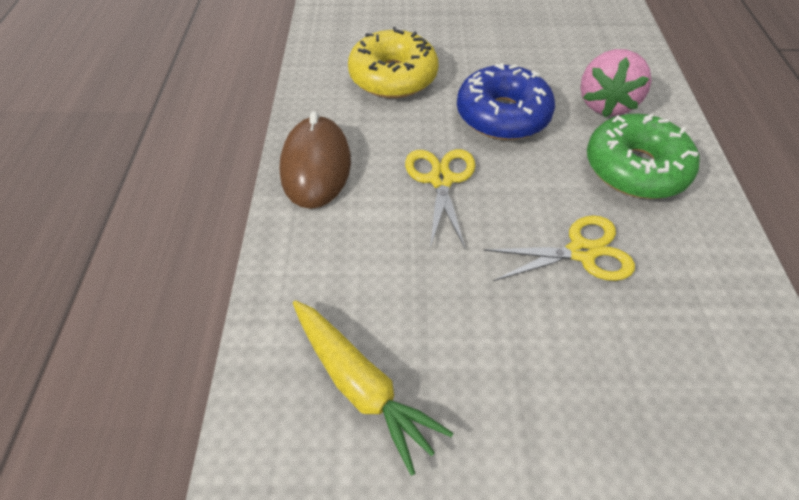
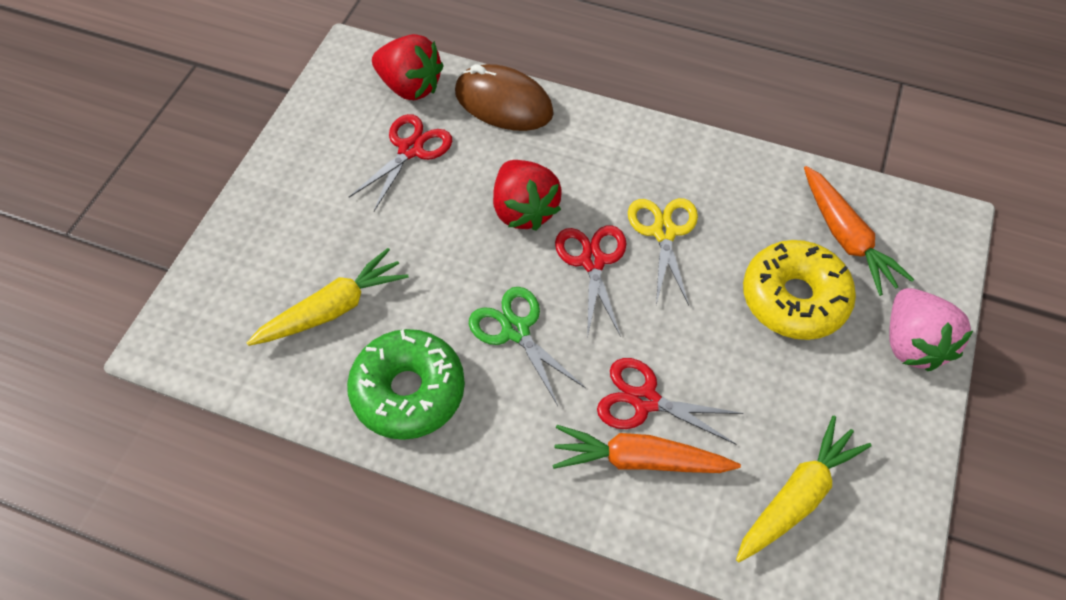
blue donut: 1 -> 0
green scissors: 0 -> 1
orange carrot: 0 -> 2
red scissors: 0 -> 3
red strawberry: 0 -> 2
yellow carrot: 1 -> 2
yellow scissors: 2 -> 1

